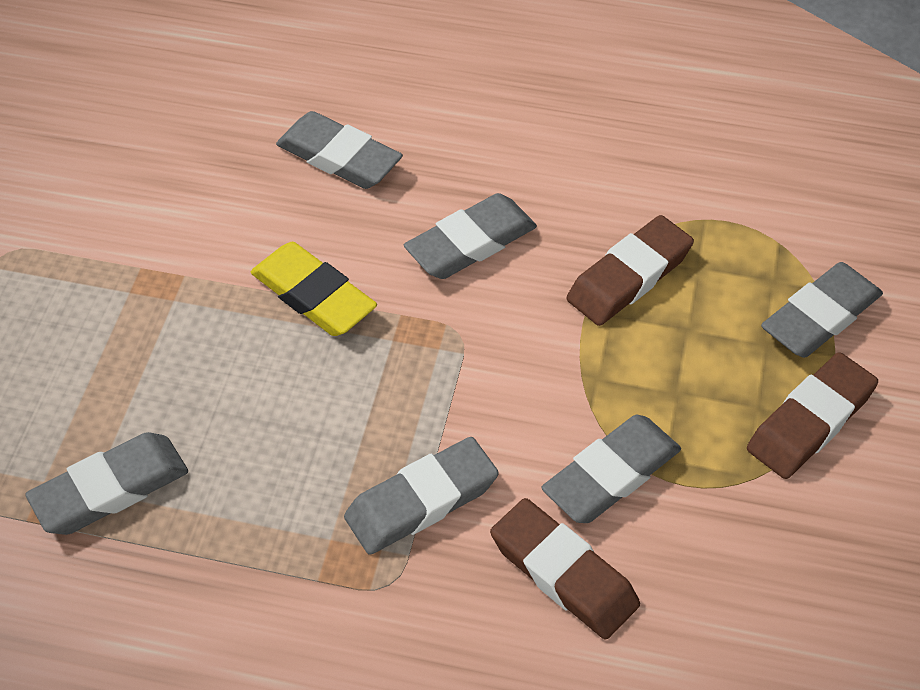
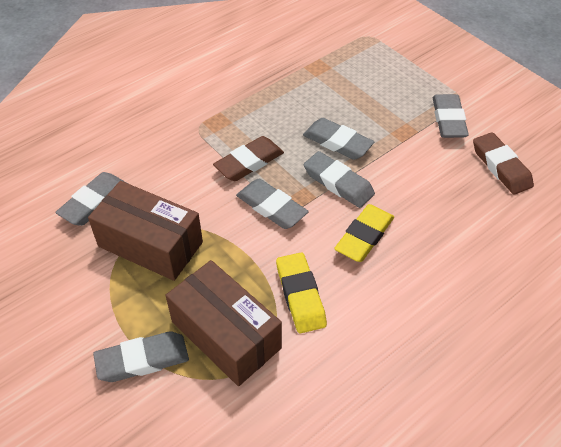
brown box: 0 -> 2
brown eraser: 3 -> 2
yellow eraser: 1 -> 2

